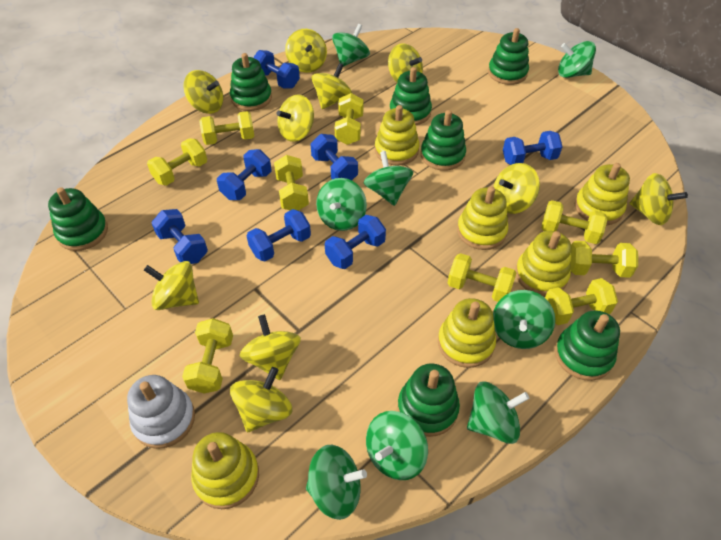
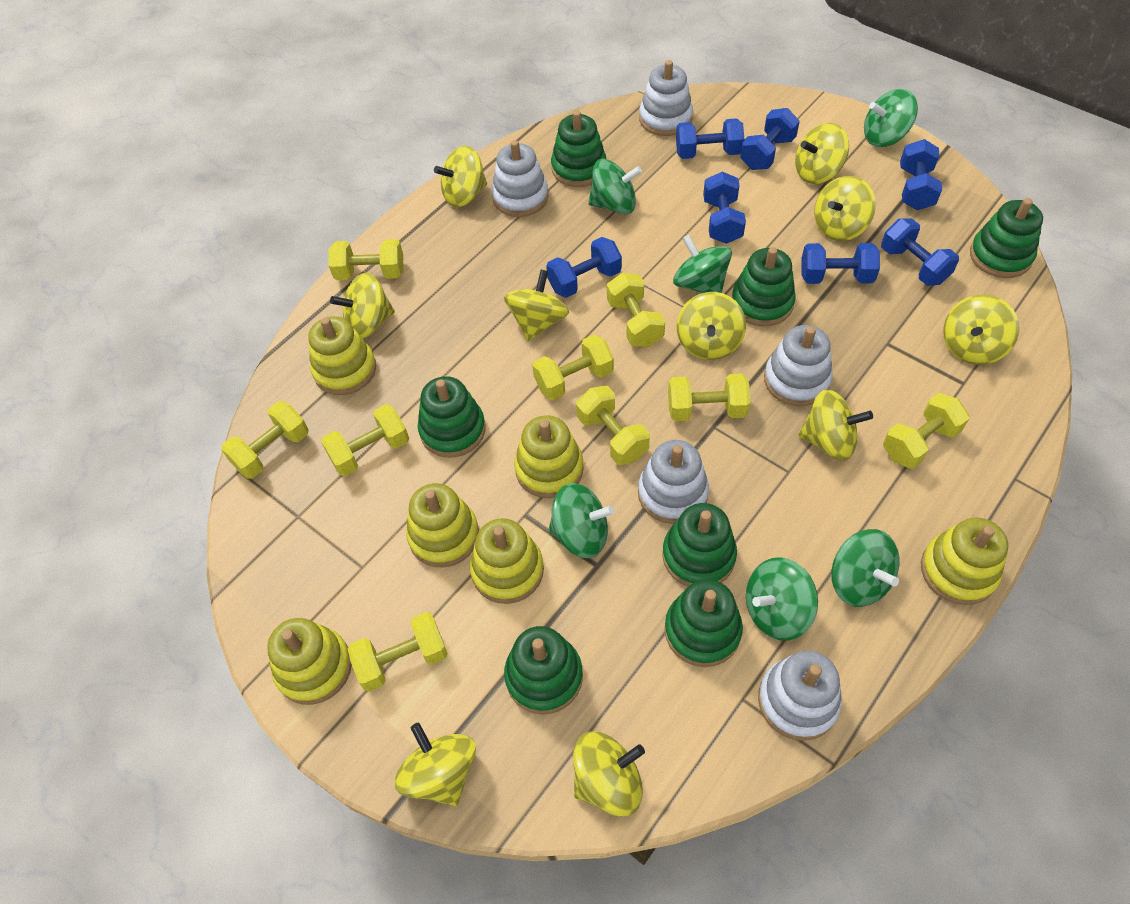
green spinning top: 8 -> 6
white stacking toy: 1 -> 5

